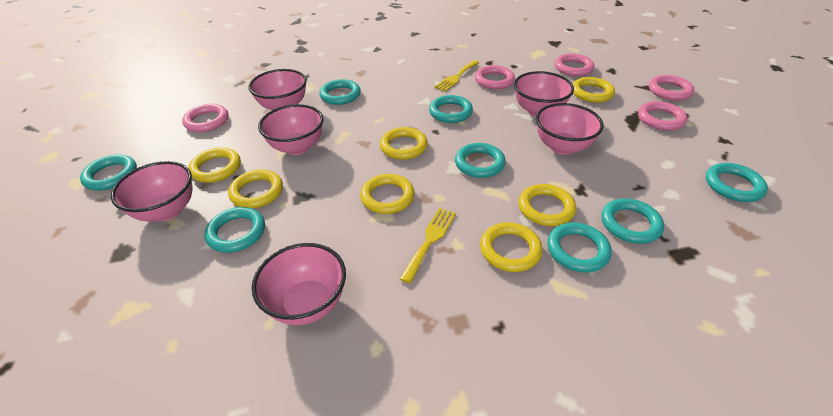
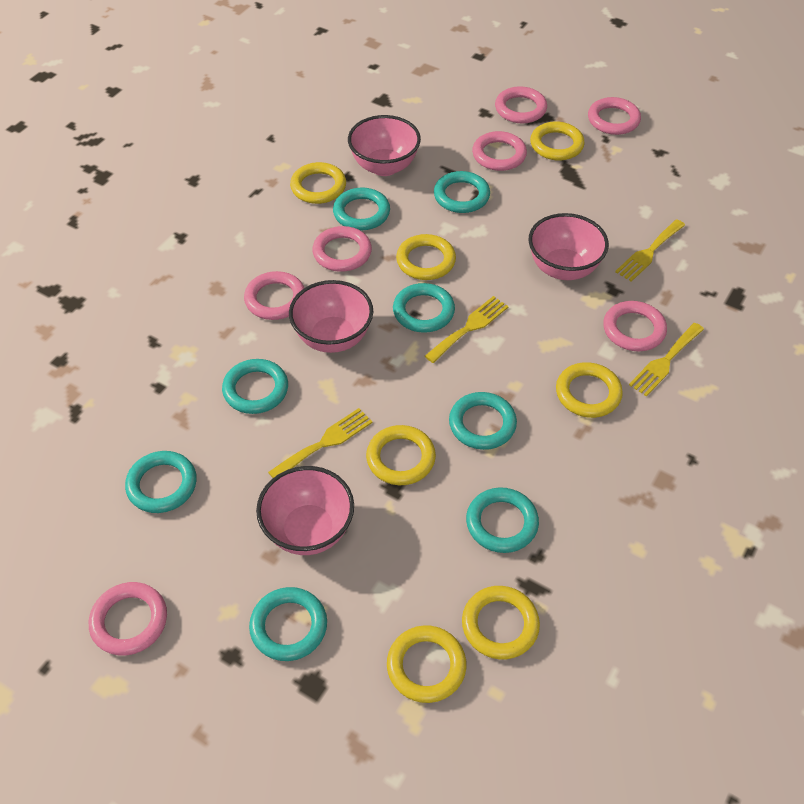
pink bowl: 6 -> 4
pink ring: 5 -> 7
yellow fork: 2 -> 4

